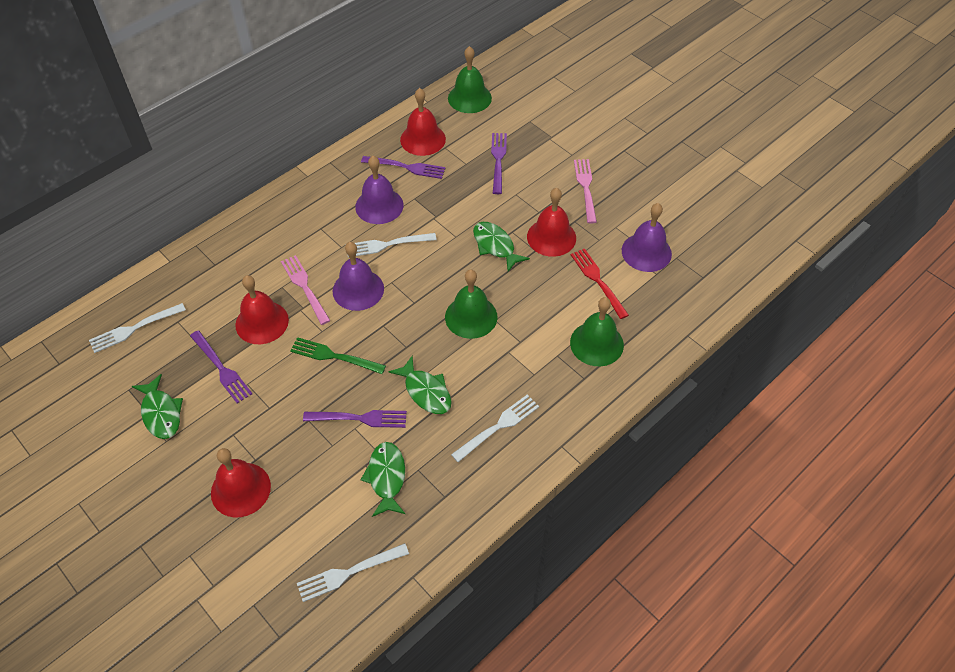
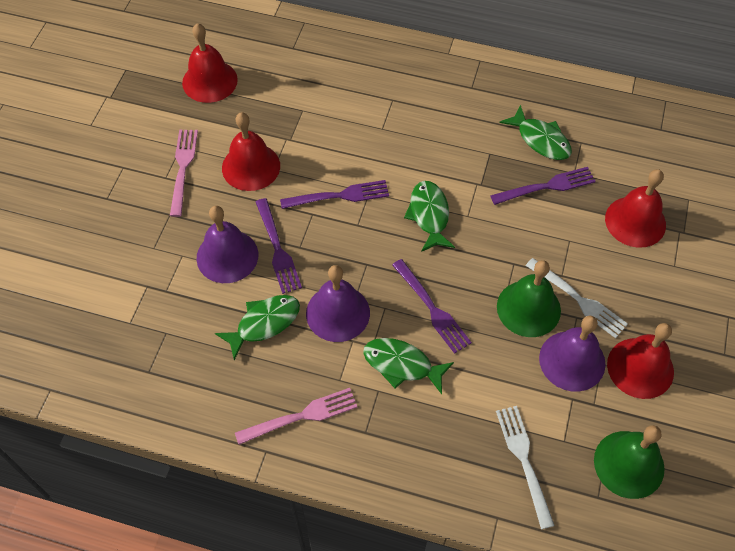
green bell: 3 -> 2
green fork: 1 -> 0
red fork: 1 -> 0
white fork: 4 -> 2

